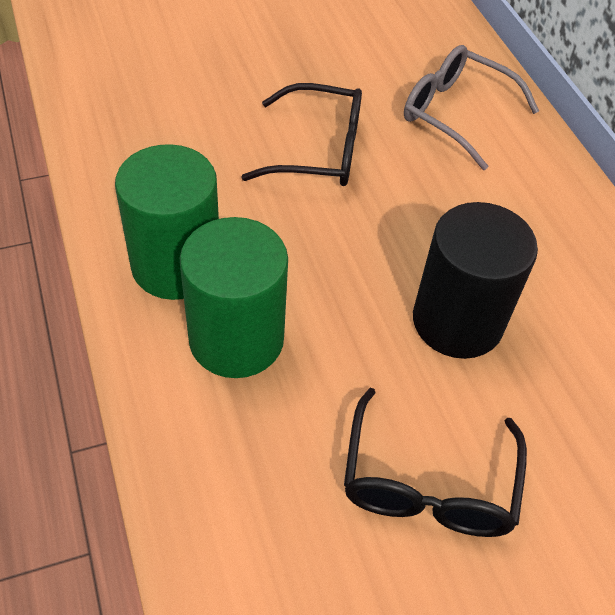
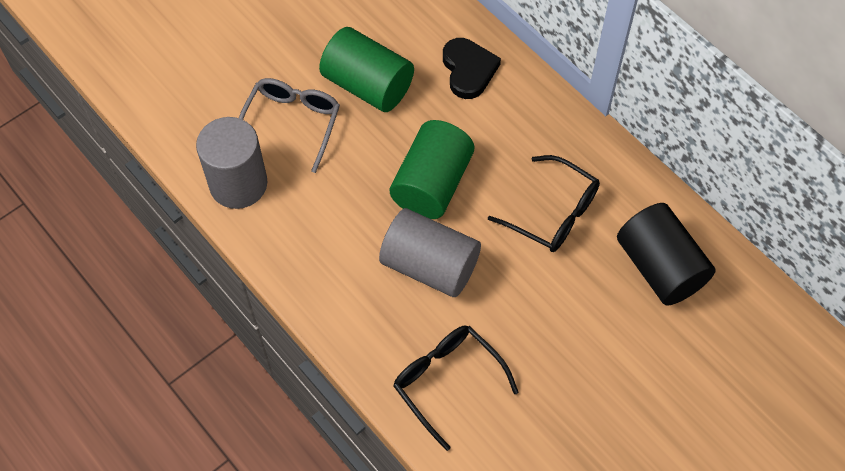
black heart: 0 -> 1
grey cylinder: 0 -> 2

